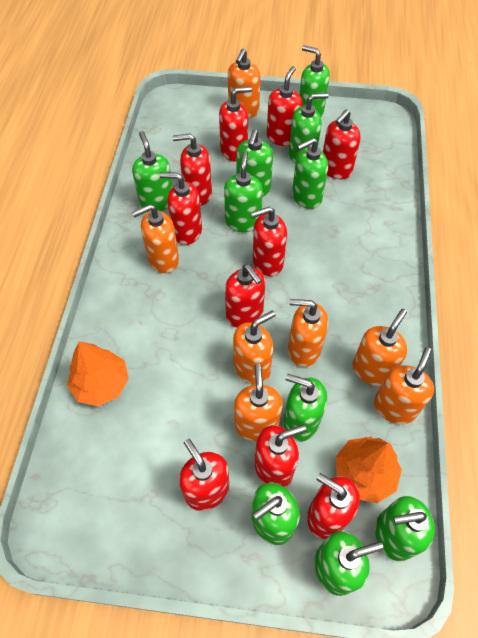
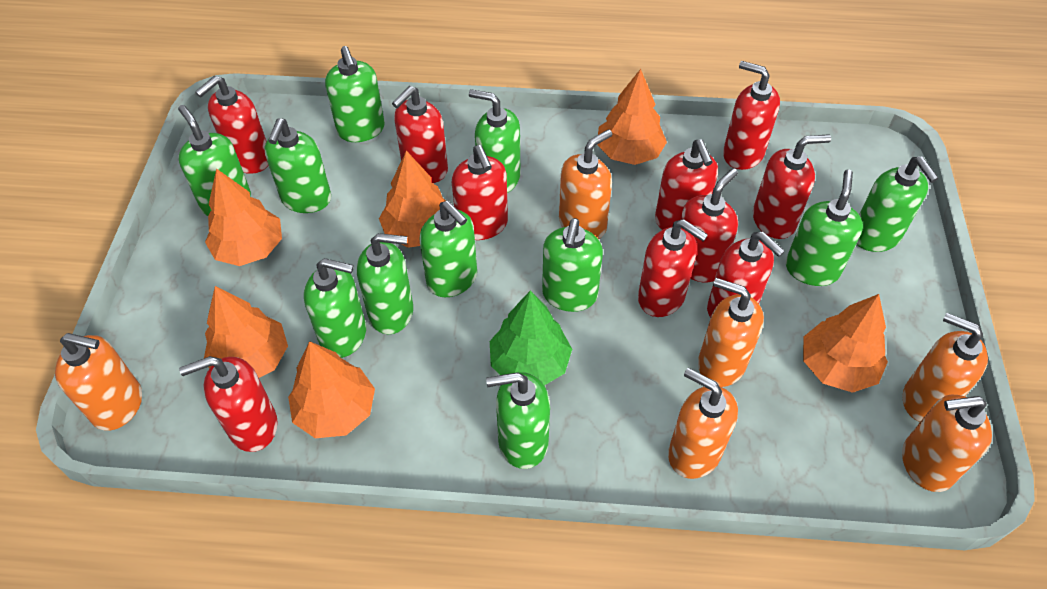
green soap dispenser: 10 -> 11
green tree: 0 -> 1
orange soap dispenser: 7 -> 6
orange tree: 2 -> 6

